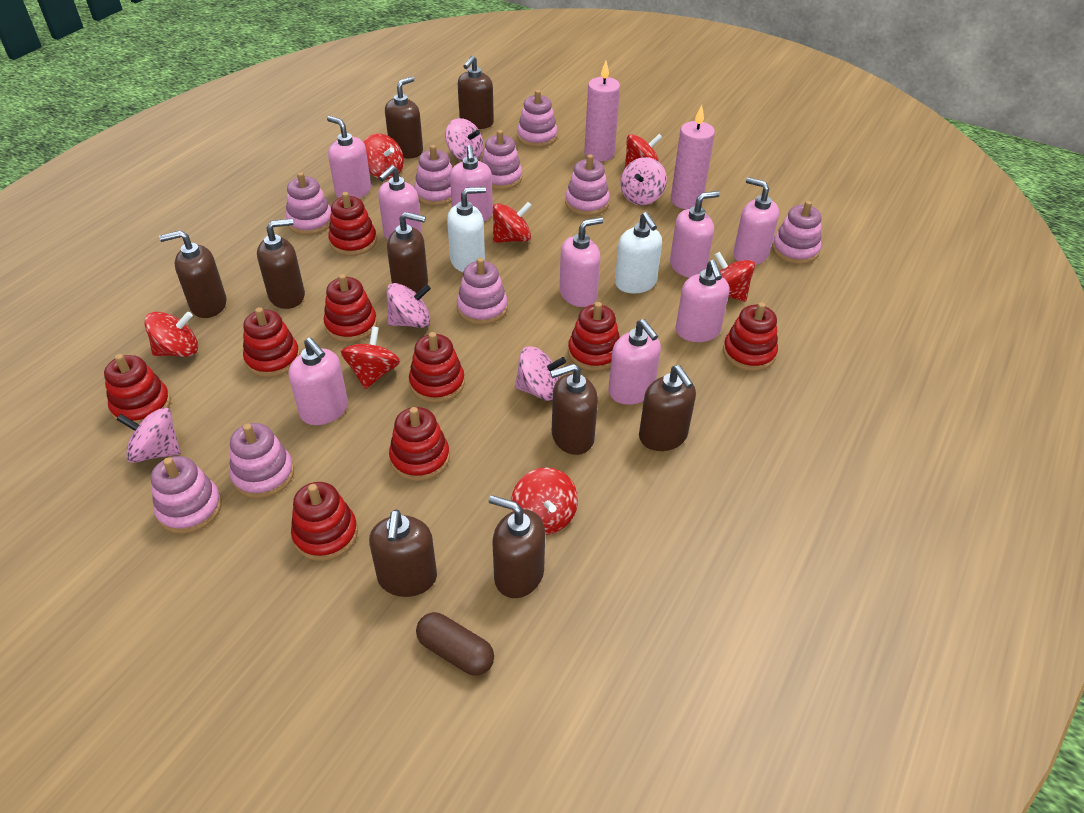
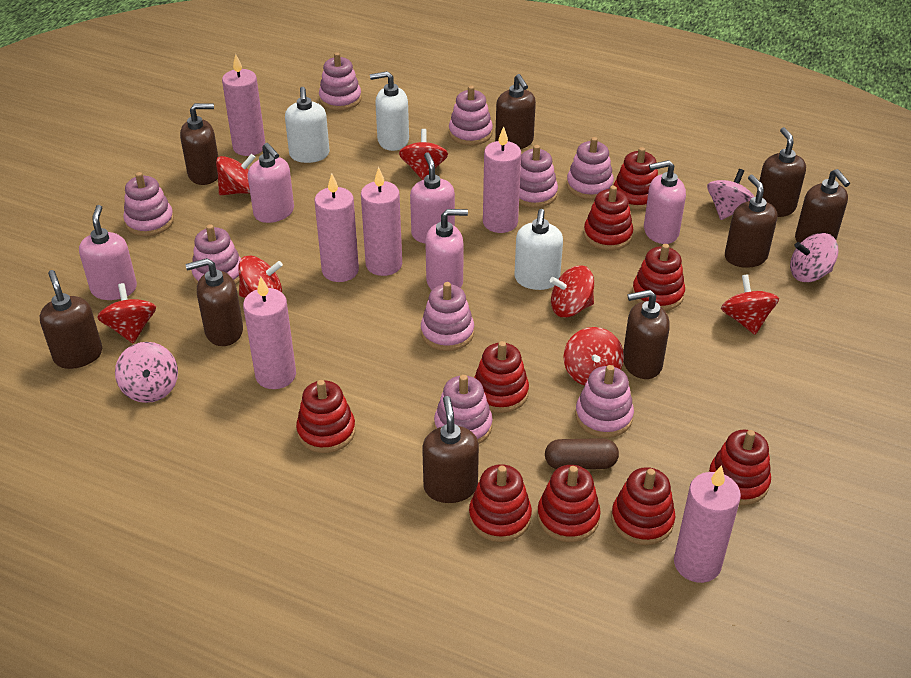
pink candle: 2 -> 6
pink soap dispenser: 9 -> 5
pink spinning top: 5 -> 3
white soap dispenser: 2 -> 3

